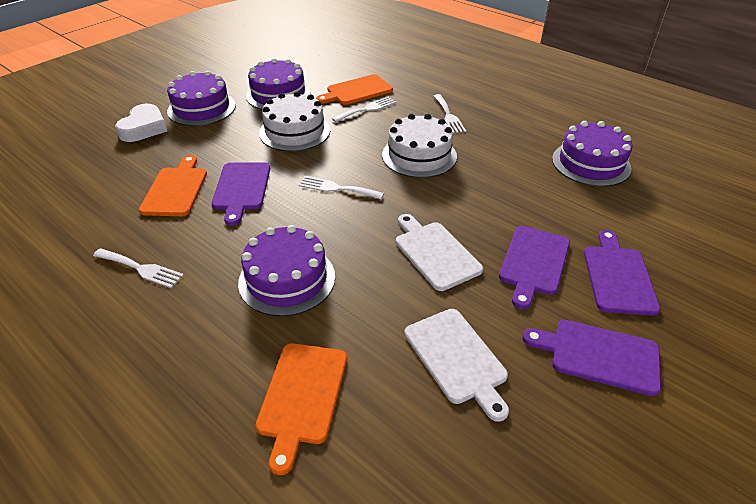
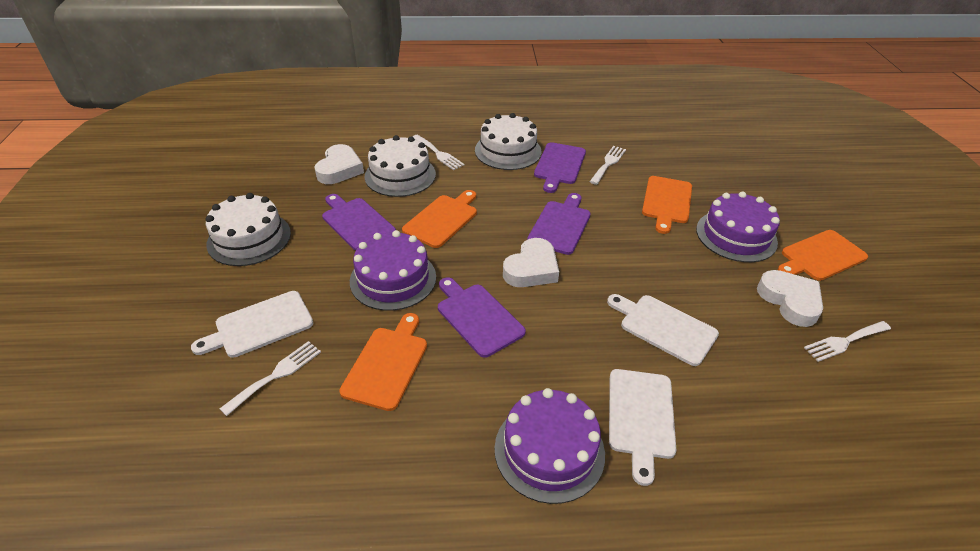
orange cutting board: 3 -> 4
purple cake: 4 -> 3
white cake: 2 -> 3
white cutting board: 2 -> 3
white heart: 1 -> 3

